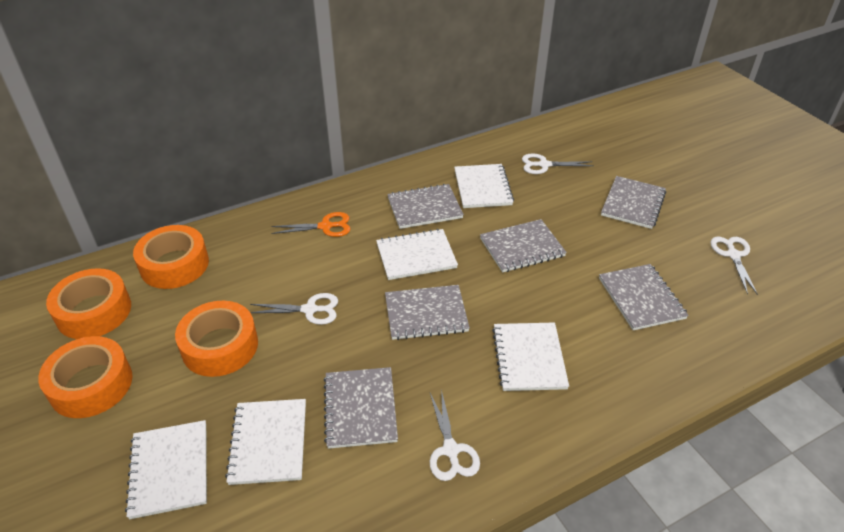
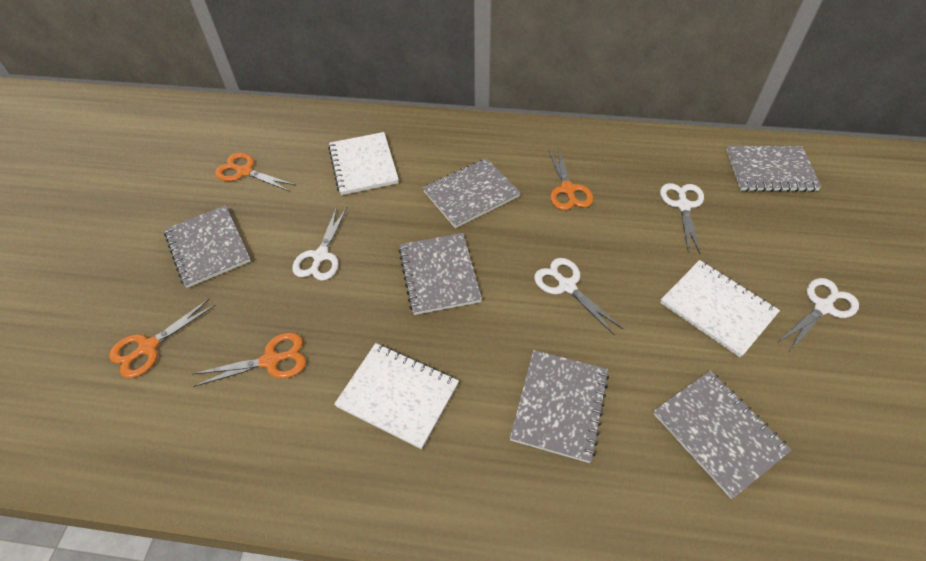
orange scissors: 1 -> 4
orange tape: 4 -> 0
white notebook: 5 -> 3

